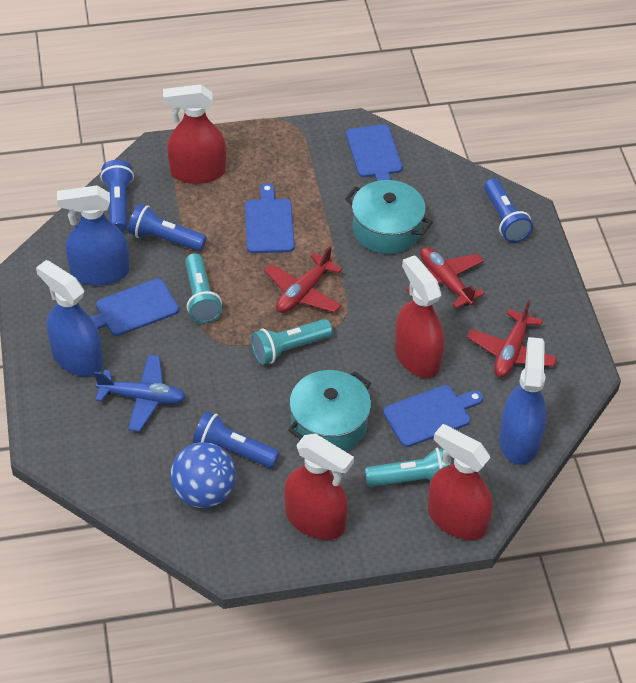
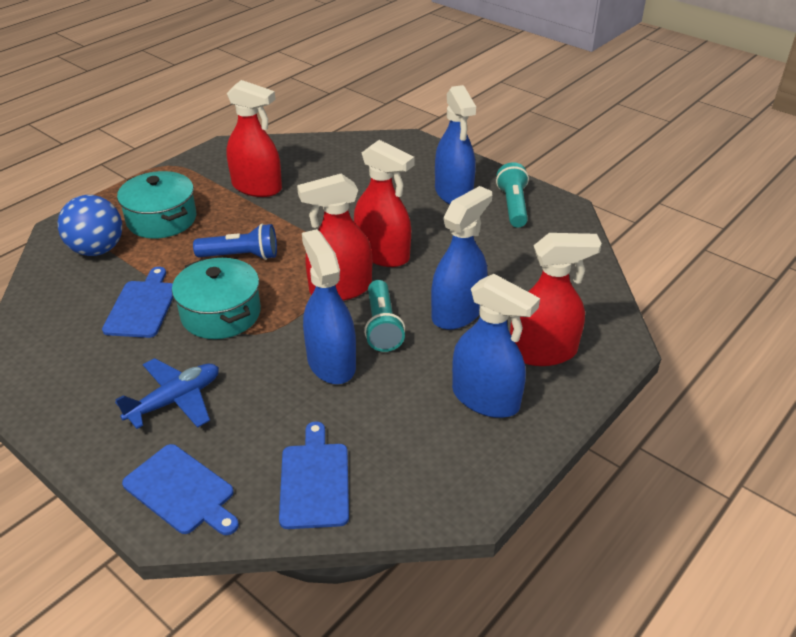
blue cutting board: 4 -> 3
blue flashlight: 4 -> 1
blue spray bottle: 3 -> 4
red plane: 3 -> 0
turquoise flashlight: 3 -> 2

